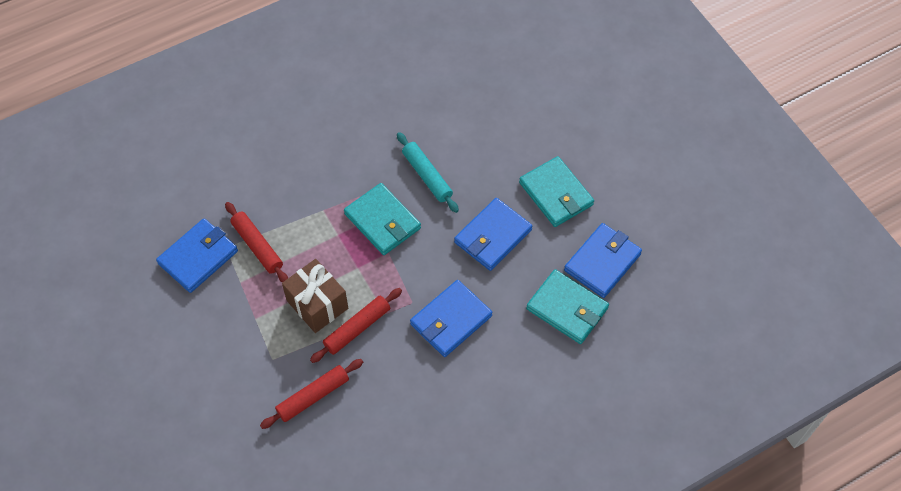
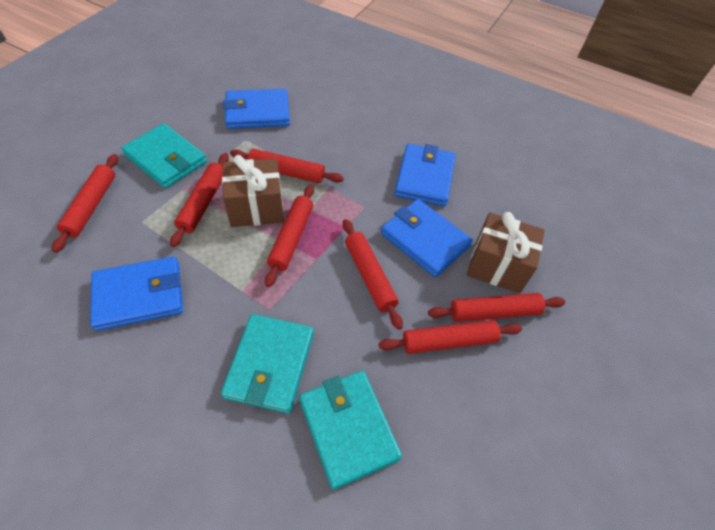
brown gift: 1 -> 2
red rolling pin: 3 -> 7
turquoise rolling pin: 1 -> 0

